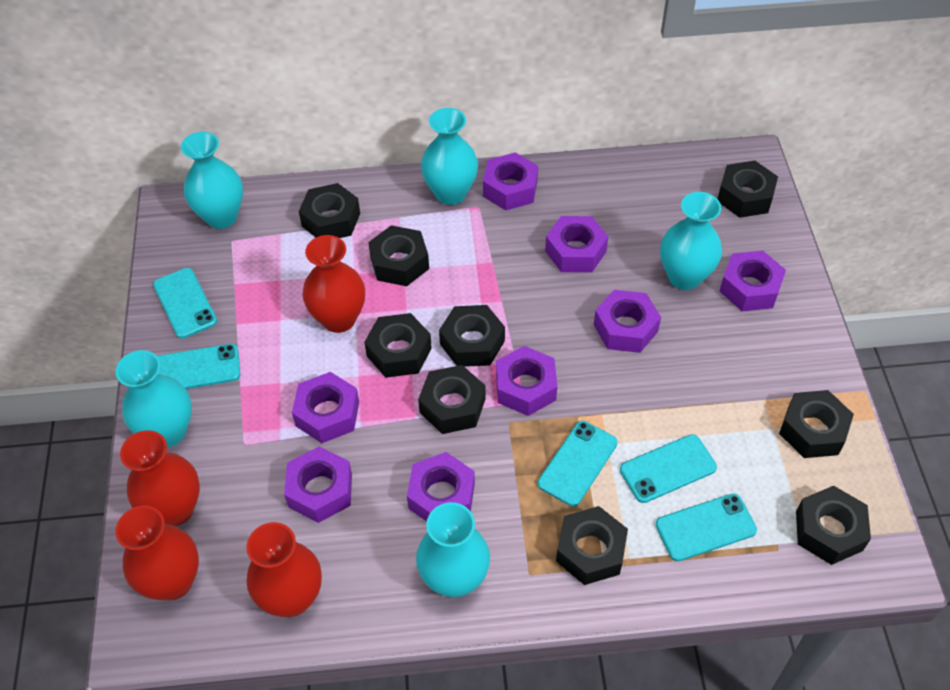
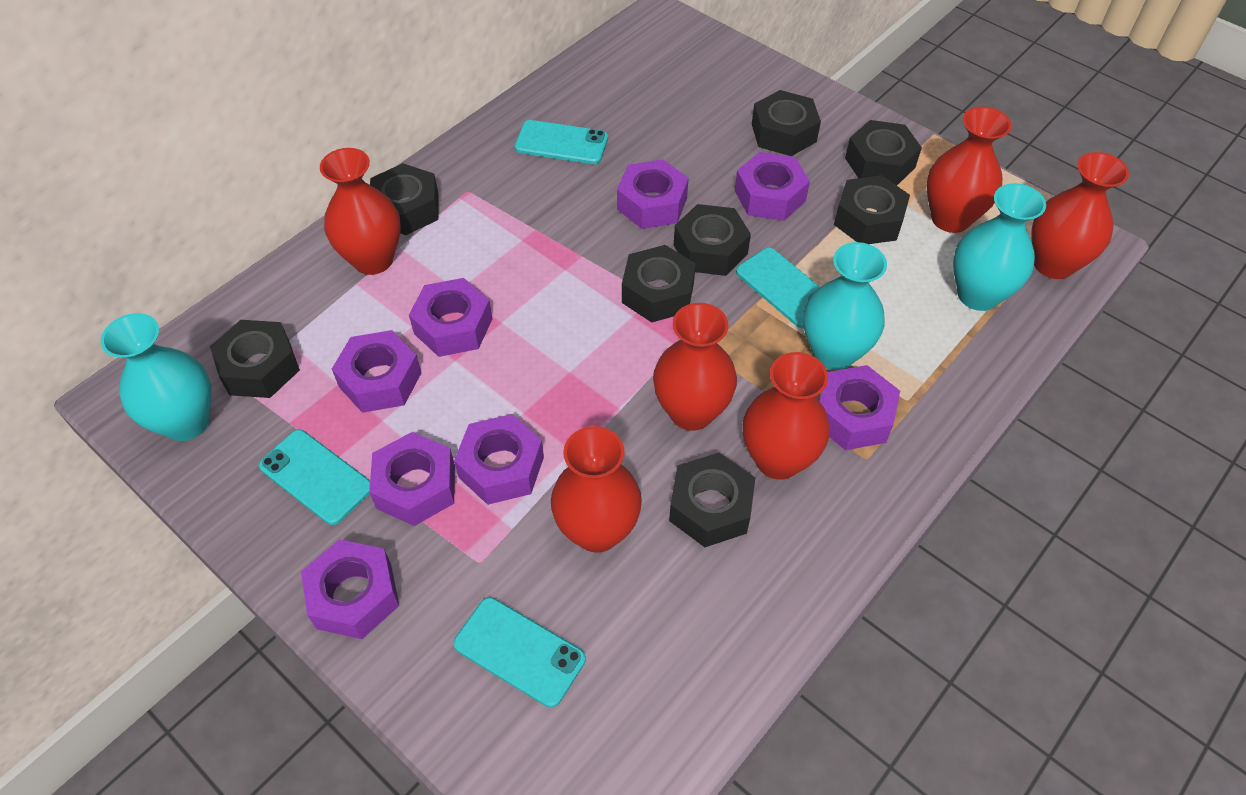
black nut: 9 -> 8
red vase: 4 -> 6
turquoise phone: 5 -> 4
turquoise vase: 5 -> 3

